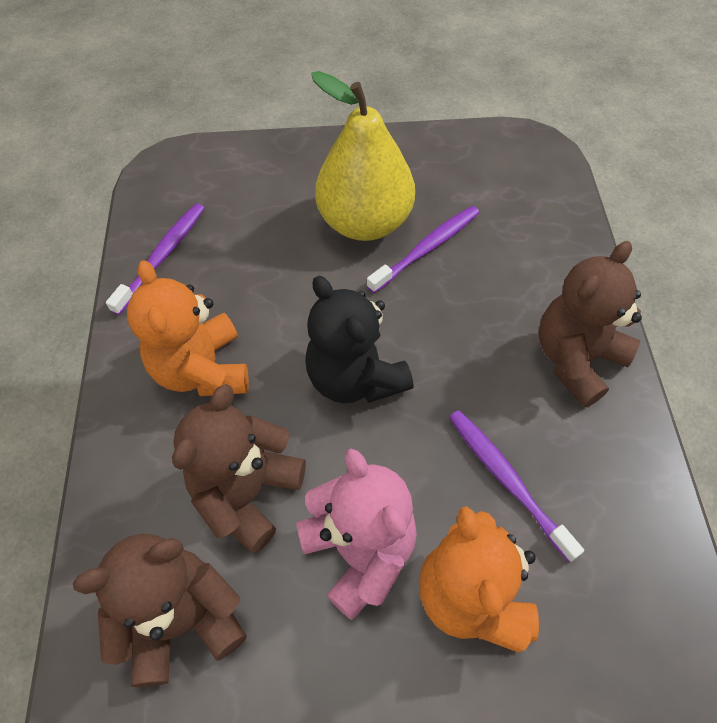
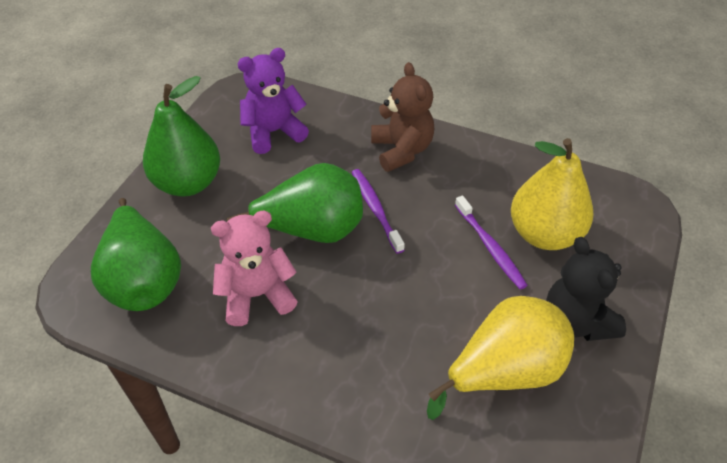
brown teddy bear: 3 -> 1
green pear: 0 -> 3
orange teddy bear: 2 -> 0
purple teddy bear: 0 -> 1
purple toothbrush: 3 -> 2
yellow pear: 1 -> 2

